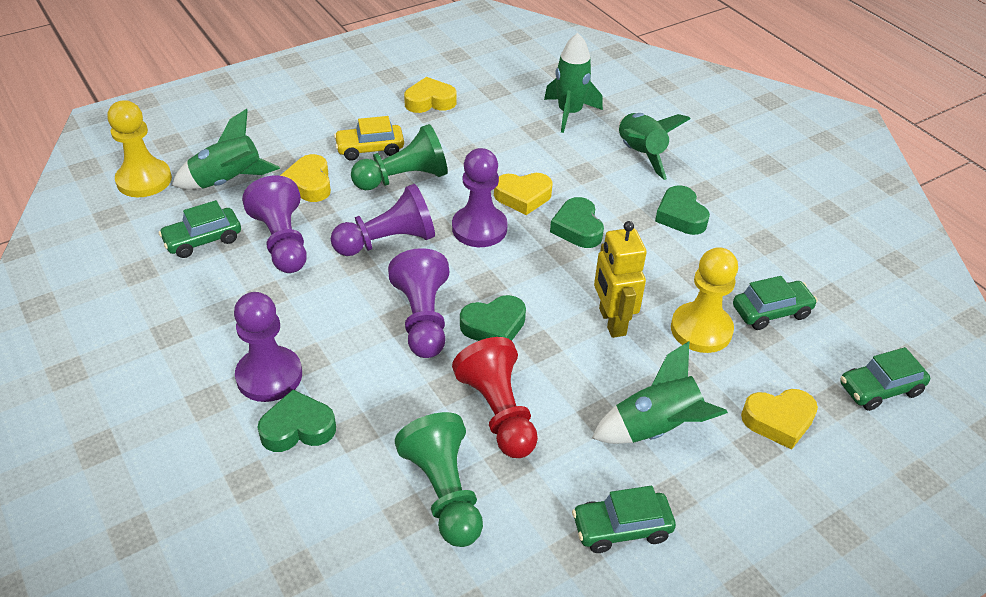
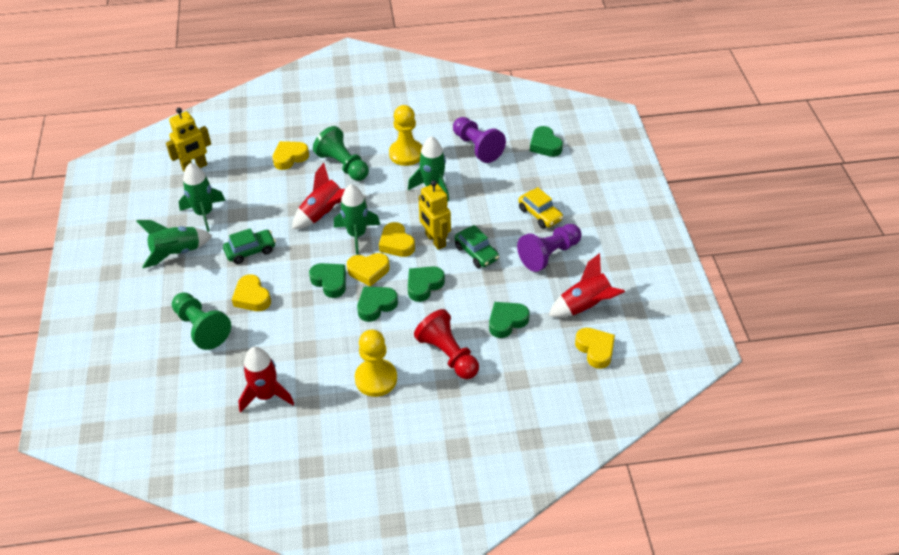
green car: 4 -> 2
green heart: 4 -> 5
purple pawn: 5 -> 2
red rocket: 0 -> 3
yellow heart: 4 -> 5
yellow robot: 1 -> 2

